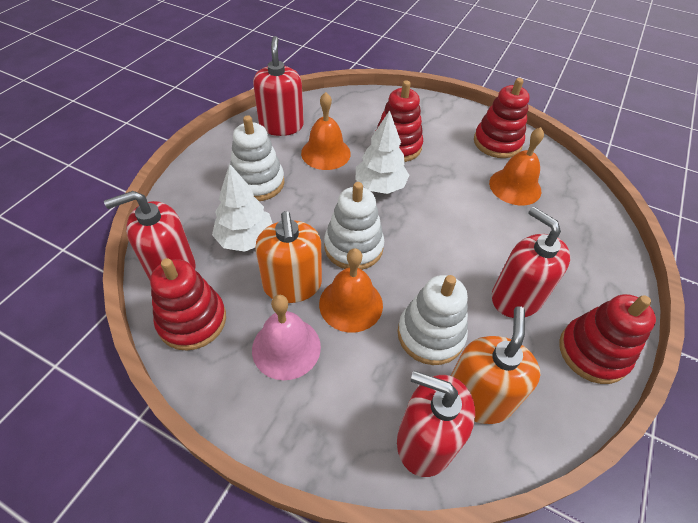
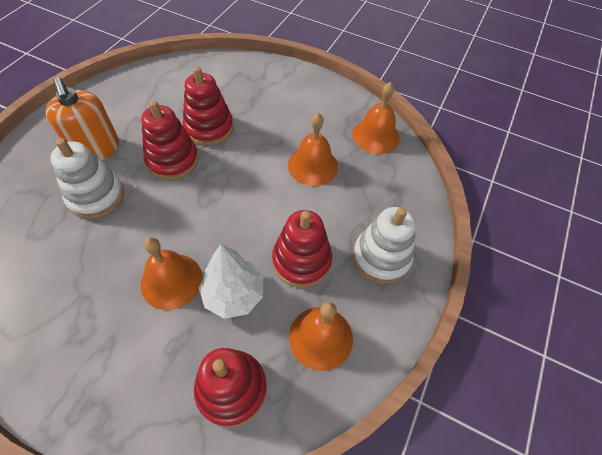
orange bell: 3 -> 4
orange soap dispenser: 2 -> 1
pink bell: 1 -> 0
red soap dispenser: 4 -> 0
white stacking toy: 3 -> 2
white tree: 2 -> 1

